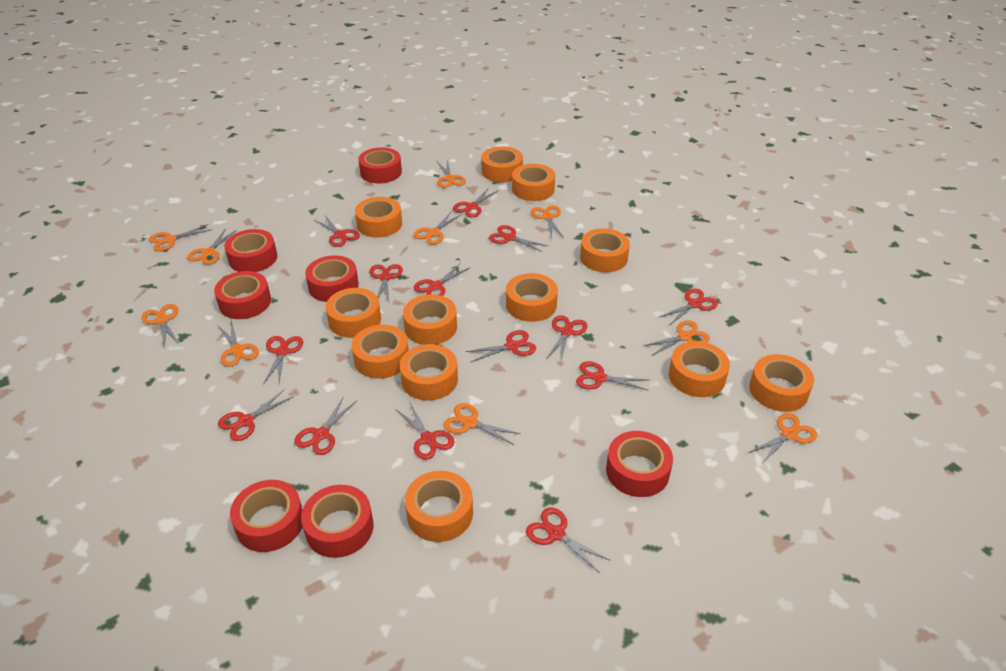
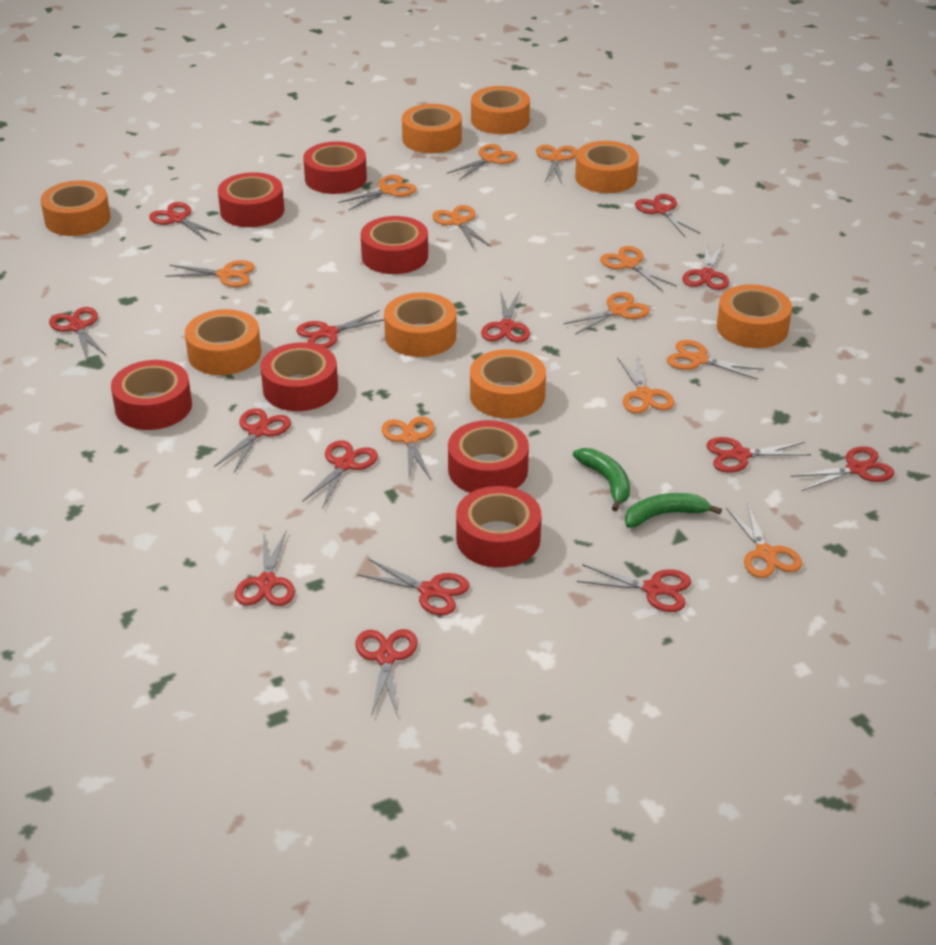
green banana: 0 -> 2
orange scissors: 10 -> 11
orange tape: 12 -> 8

